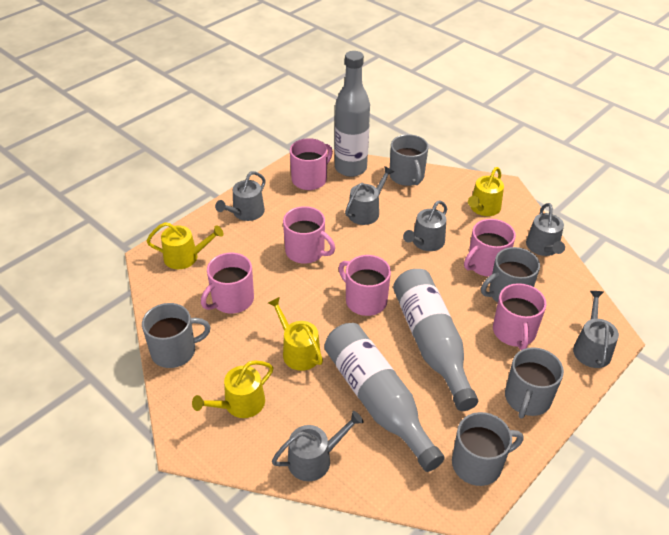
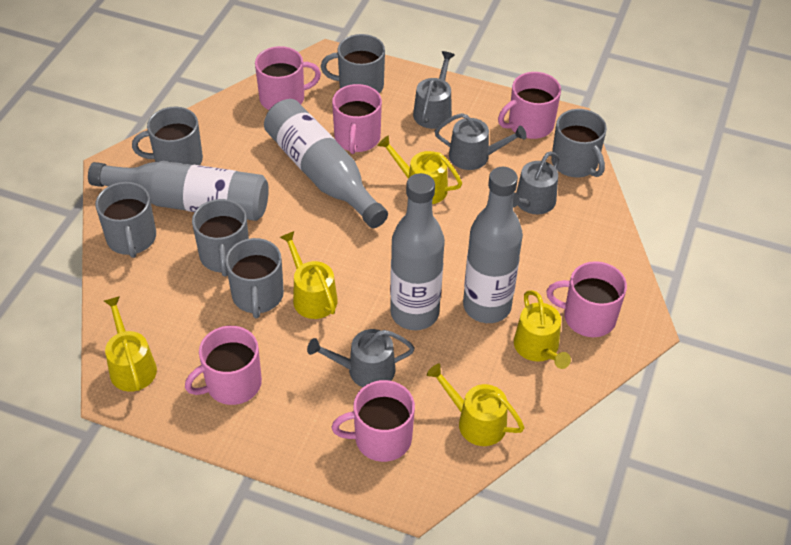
grey bottle: 3 -> 4
grey mug: 5 -> 6
grey watering can: 6 -> 4
yellow watering can: 4 -> 5

